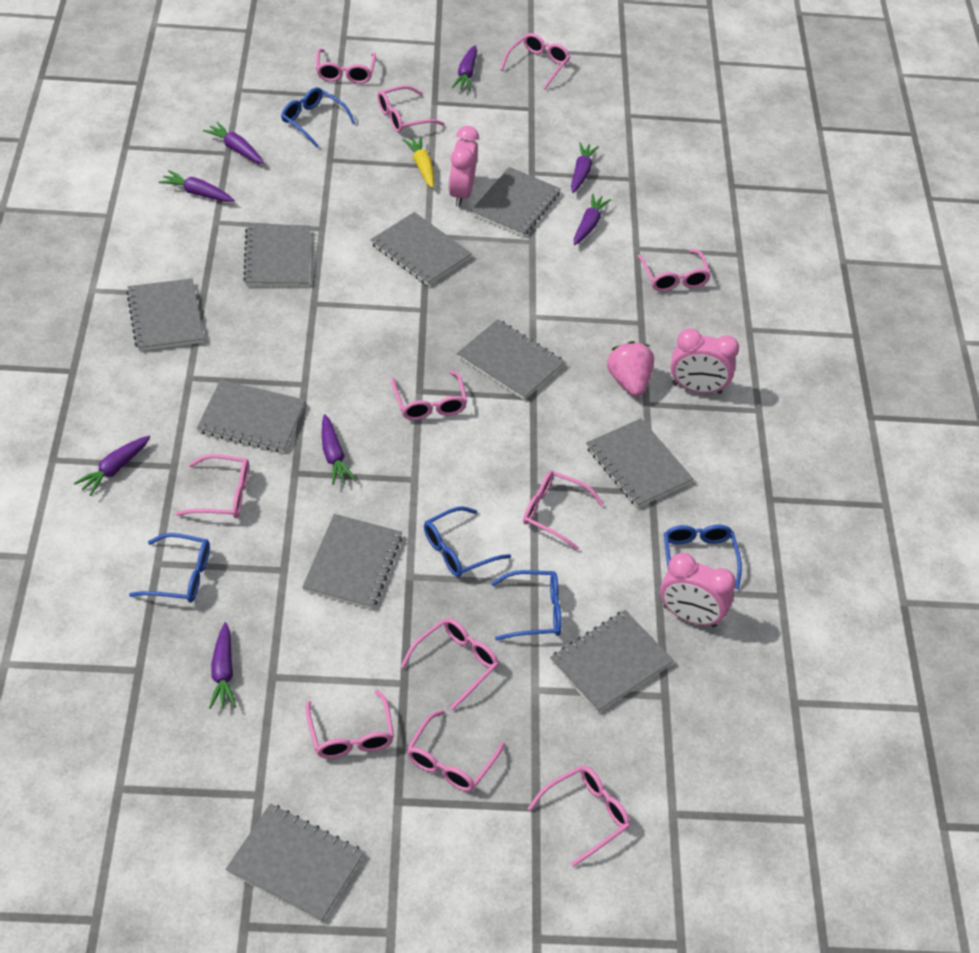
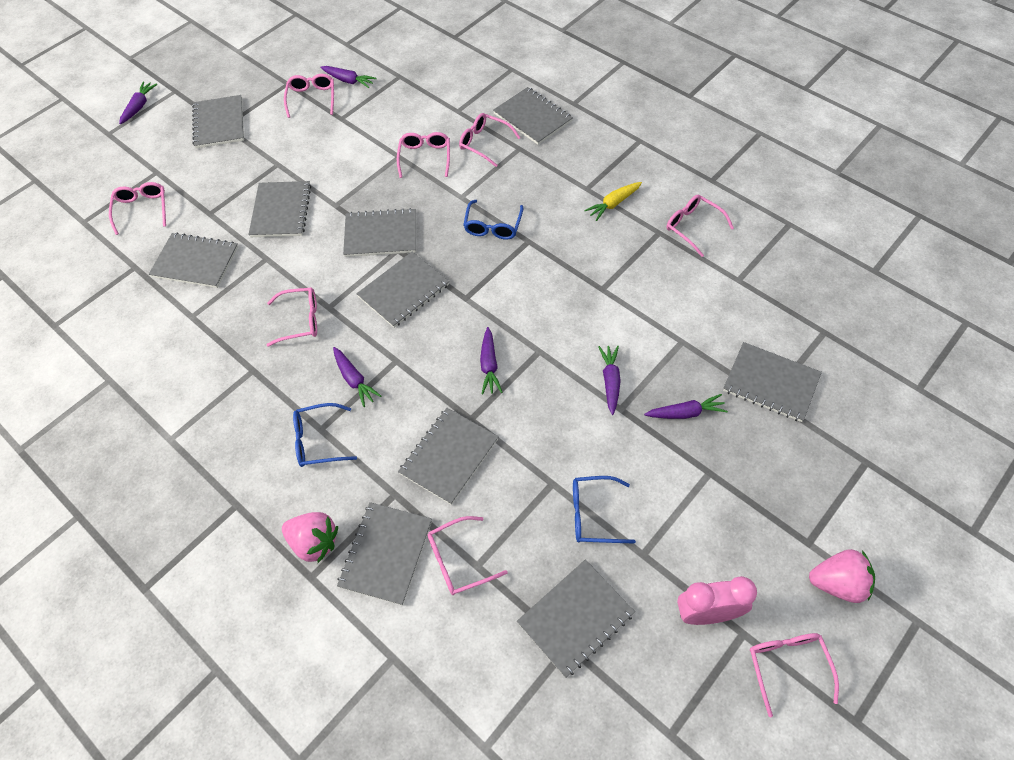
blue glasses: 5 -> 3
pink clock: 3 -> 1
pink glasses: 11 -> 8
pink strawberry: 1 -> 2
purple carrot: 8 -> 6

